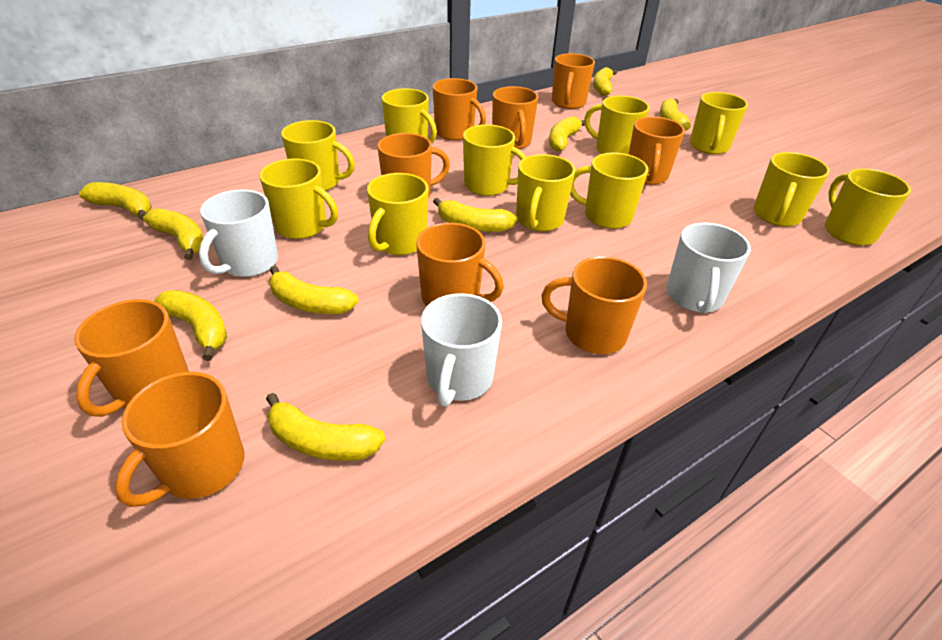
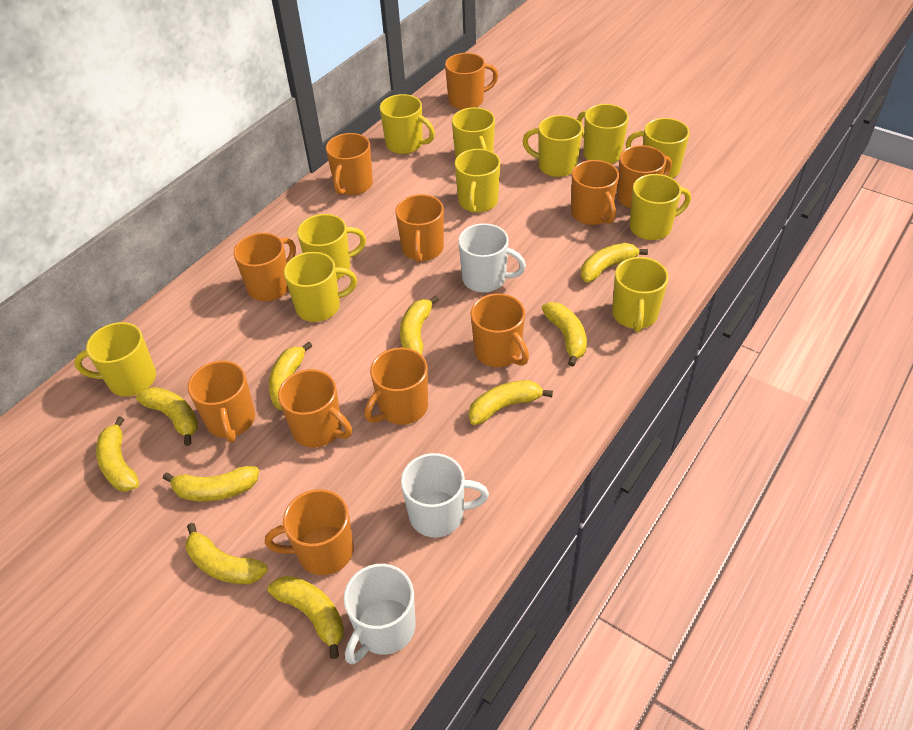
orange mug: 9 -> 11
yellow banana: 9 -> 10

